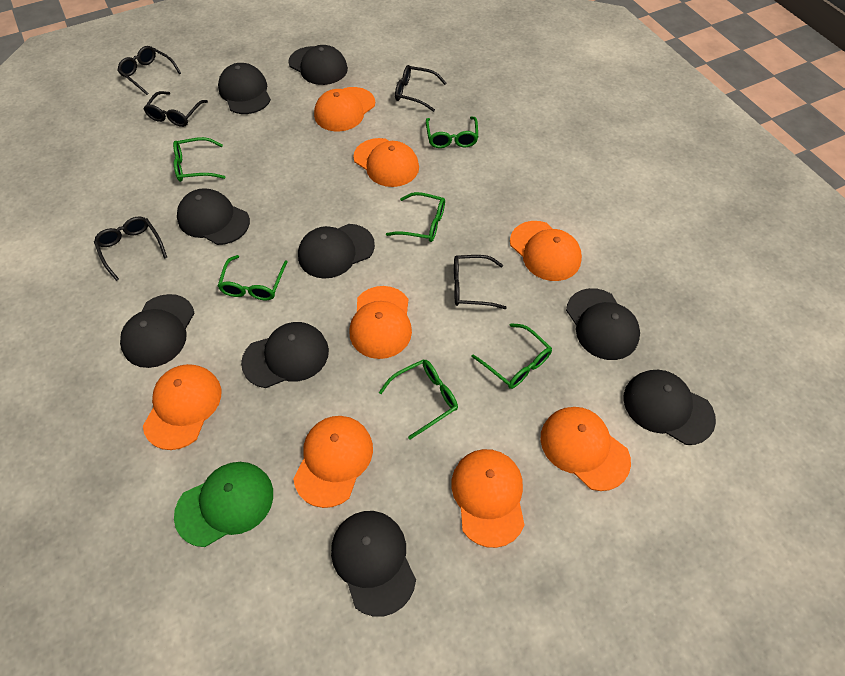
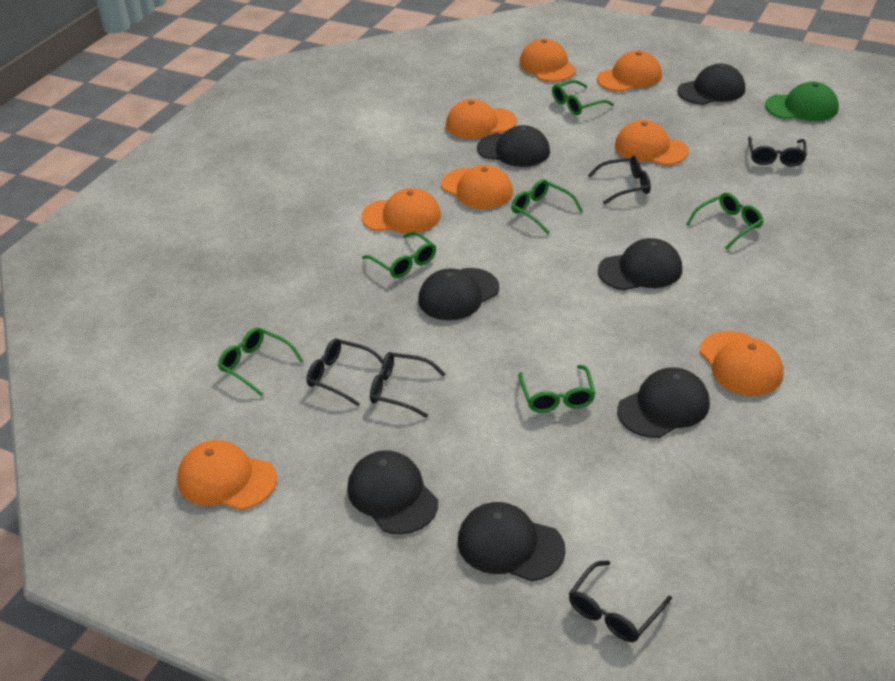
black cap: 9 -> 7

